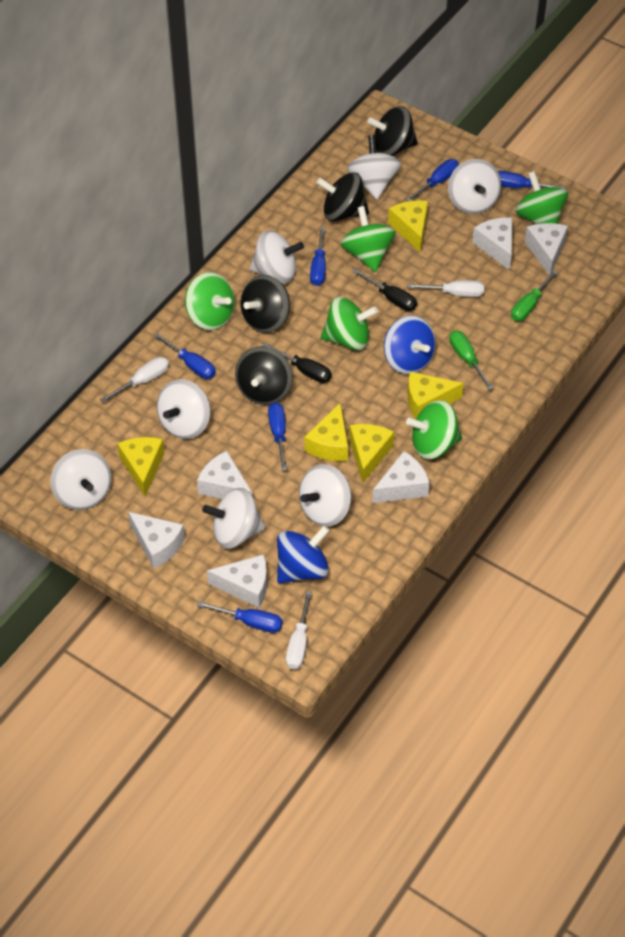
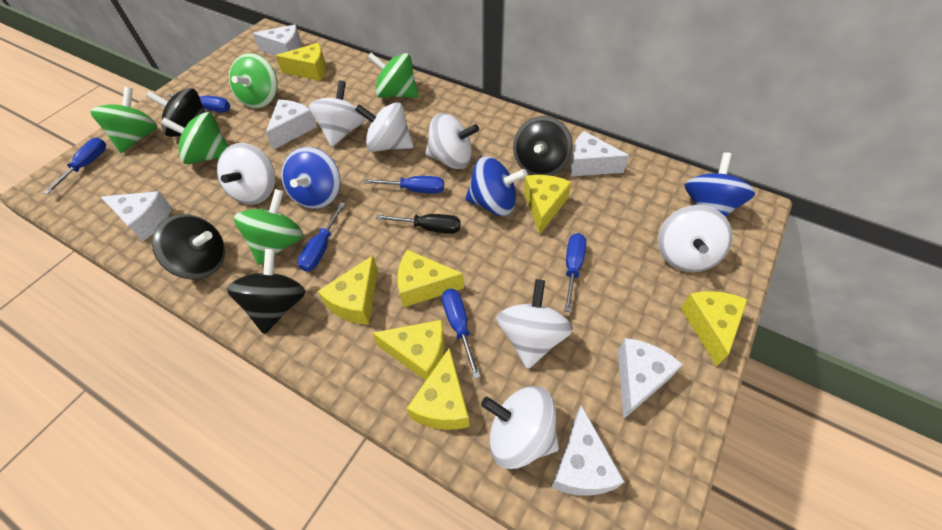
black screwdriver: 2 -> 1
blue spinning top: 2 -> 3
green screwdriver: 2 -> 0
white screwdriver: 3 -> 0
yellow cheese: 5 -> 7

